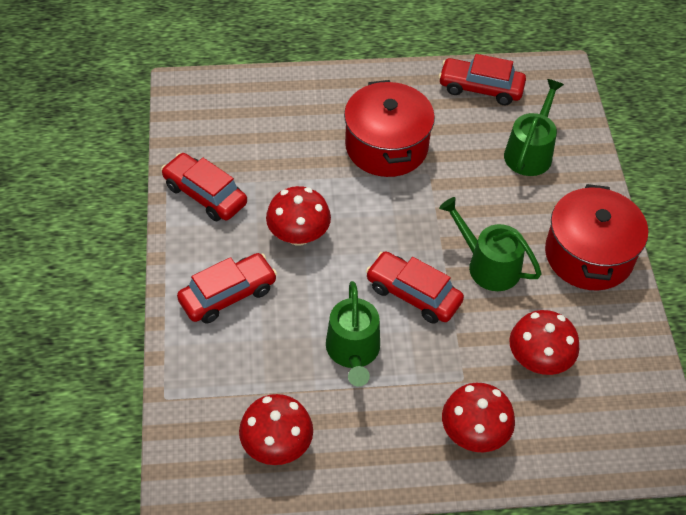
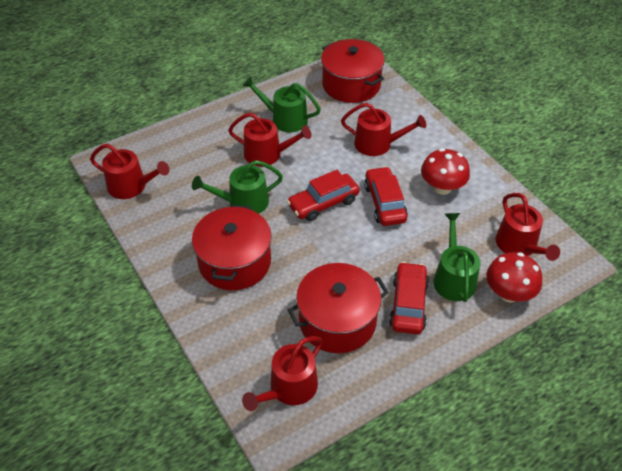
red car: 4 -> 3
red mushroom: 4 -> 2
red pot: 2 -> 3
red watering can: 0 -> 5

